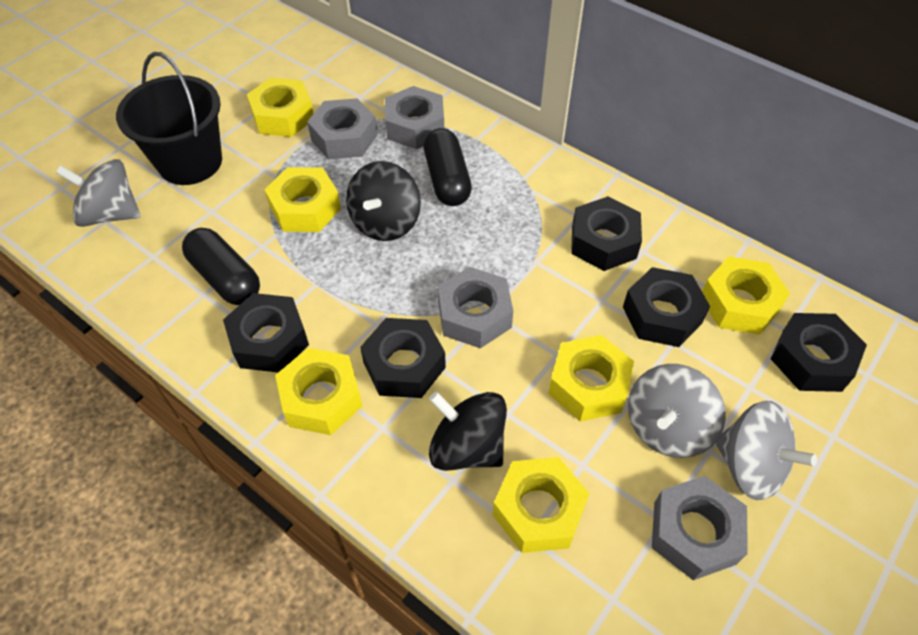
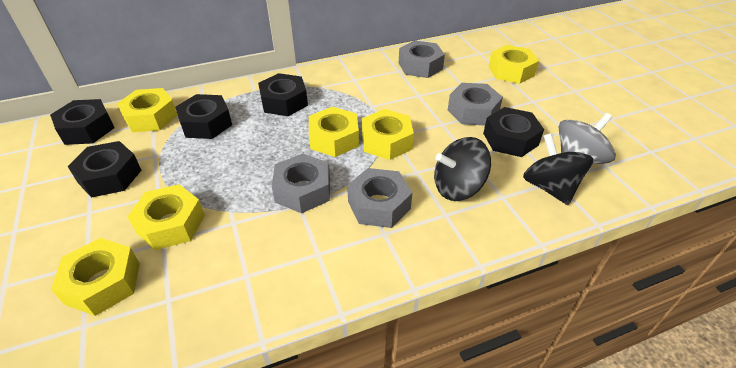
black bucket: 1 -> 0
black capsule: 2 -> 0
grey spinning top: 3 -> 1

